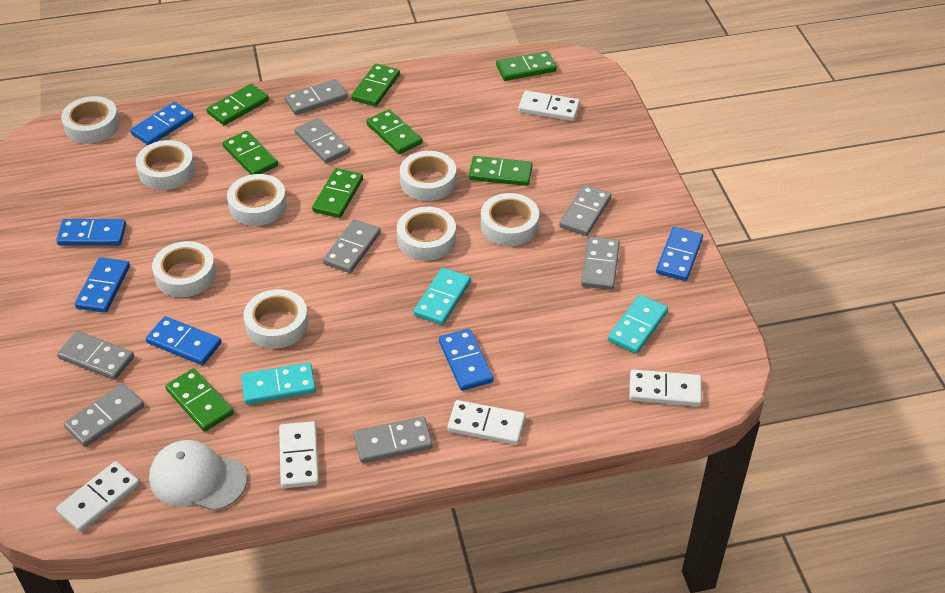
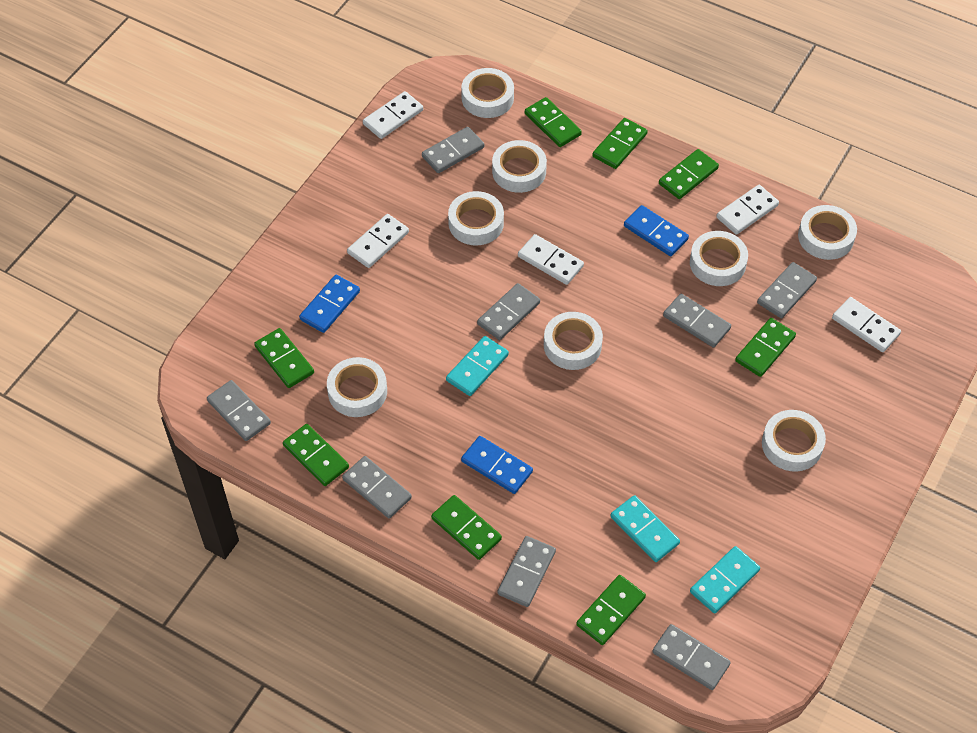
blue domino: 6 -> 3
white cap: 1 -> 0

